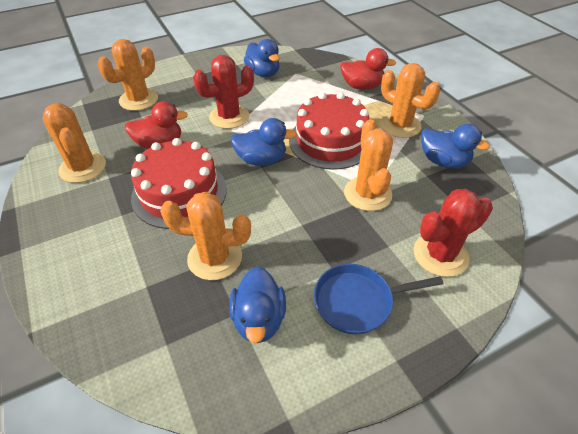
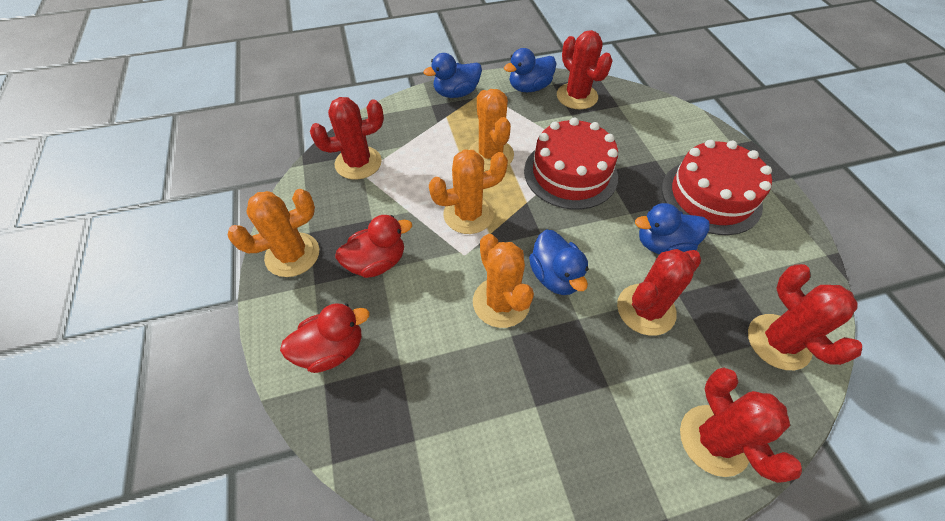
blue pan: 1 -> 0
orange cactus: 5 -> 4
red cactus: 2 -> 5

